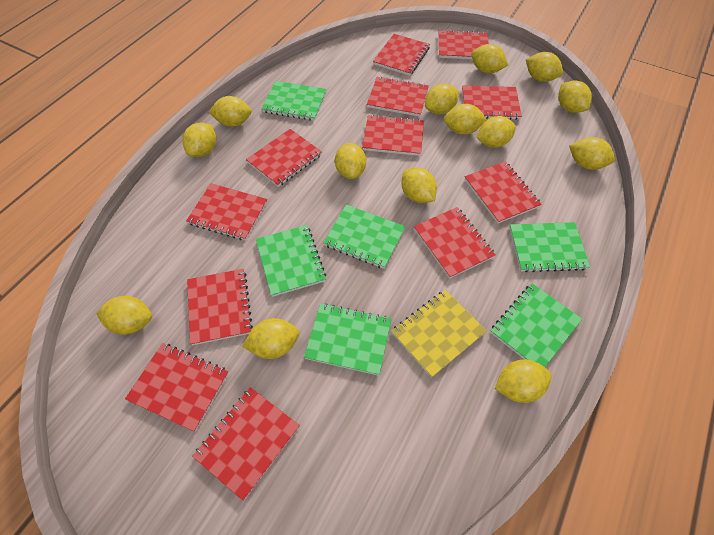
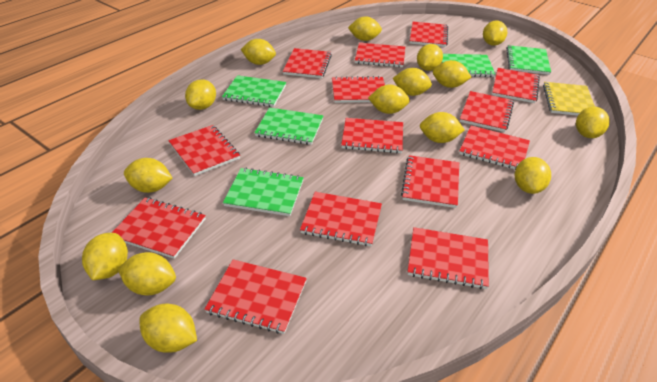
green notebook: 6 -> 5
red notebook: 12 -> 14
yellow lemon: 14 -> 15

